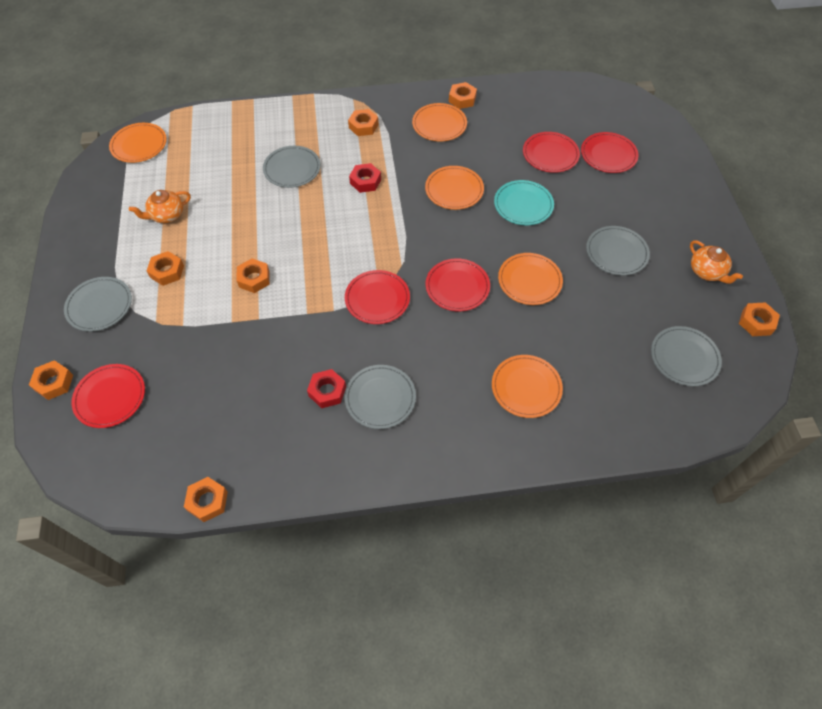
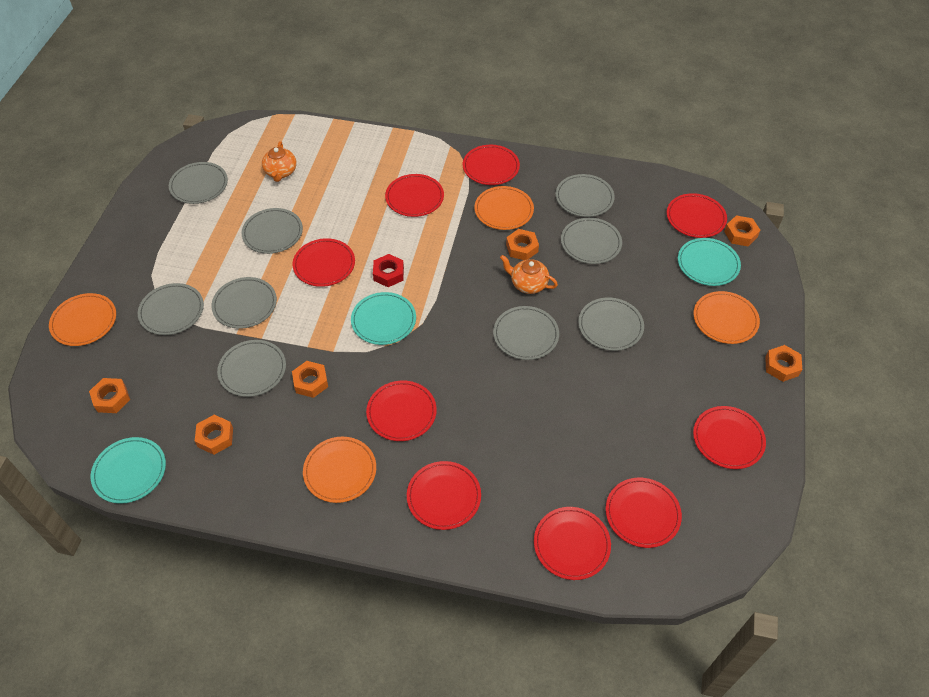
grey plate: 5 -> 9
orange nut: 7 -> 6
orange plate: 5 -> 4
red nut: 2 -> 1
red plate: 5 -> 9
turquoise plate: 1 -> 3

